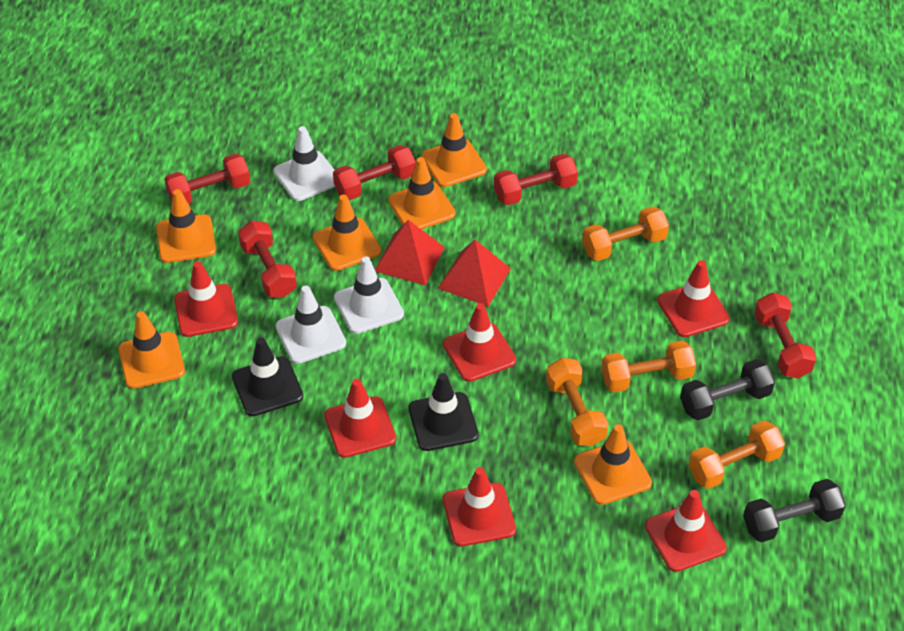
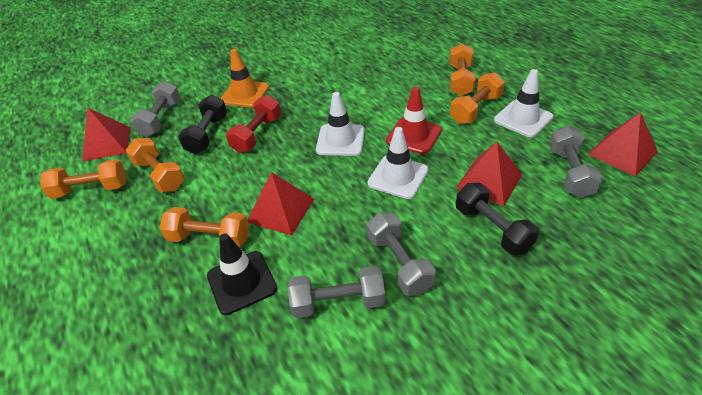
black traffic cone: 2 -> 1
grey dumbbell: 0 -> 4
orange dumbbell: 4 -> 5
orange traffic cone: 6 -> 1
red dumbbell: 5 -> 1
red pyramid: 2 -> 4
red traffic cone: 6 -> 1

